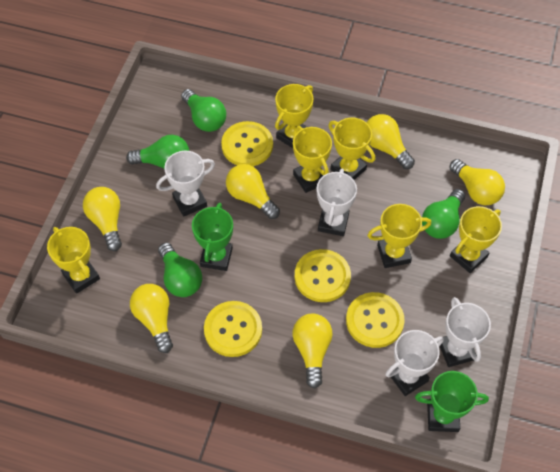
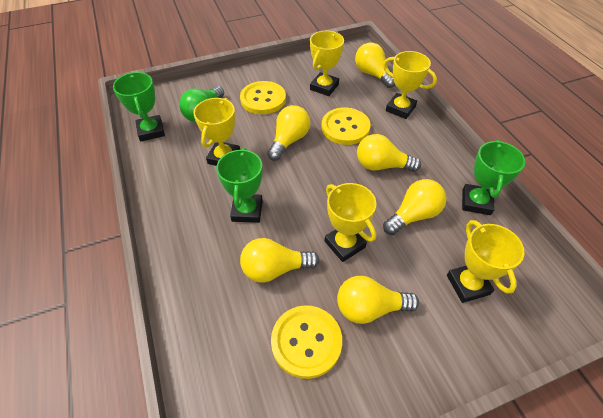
green light bulb: 4 -> 1
green trophy: 2 -> 3
white trophy: 4 -> 0
yellow button: 4 -> 3
yellow trophy: 6 -> 5

